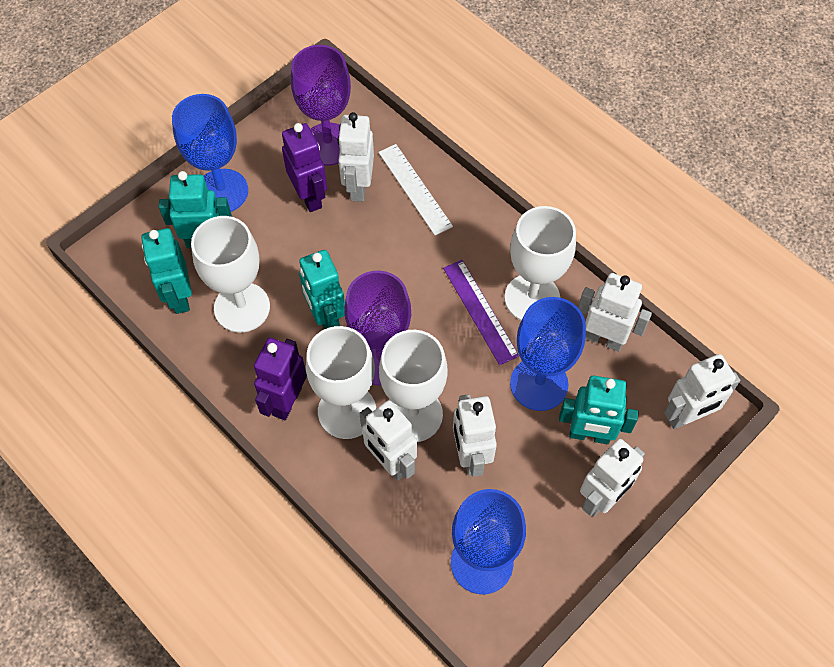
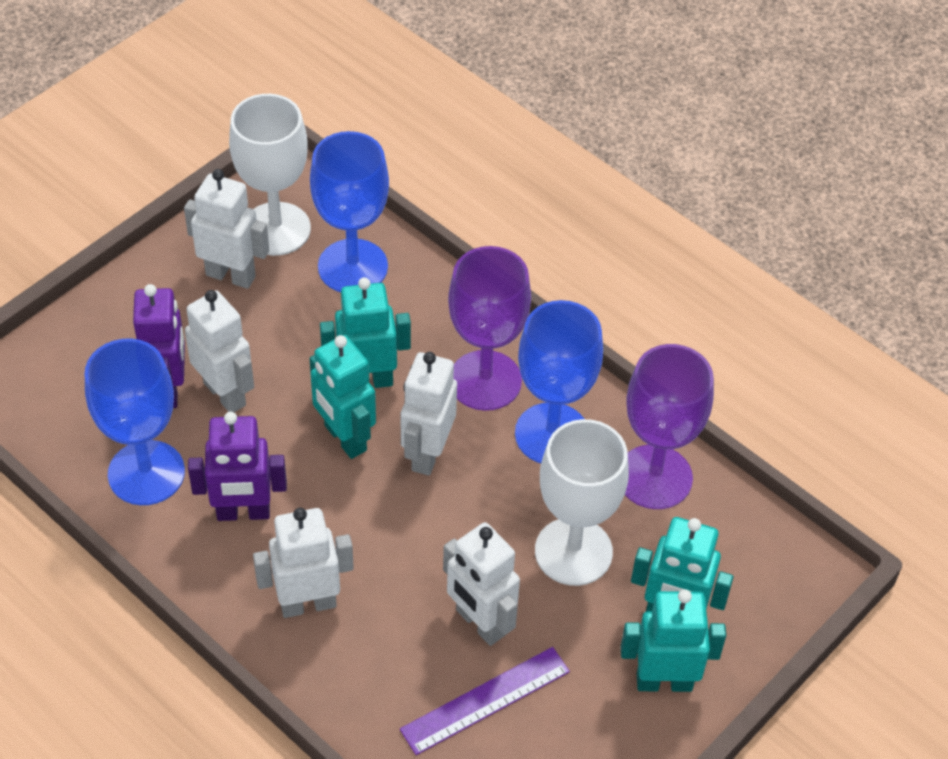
white goblet: 4 -> 2
white robot: 6 -> 5
white ruler: 1 -> 0

